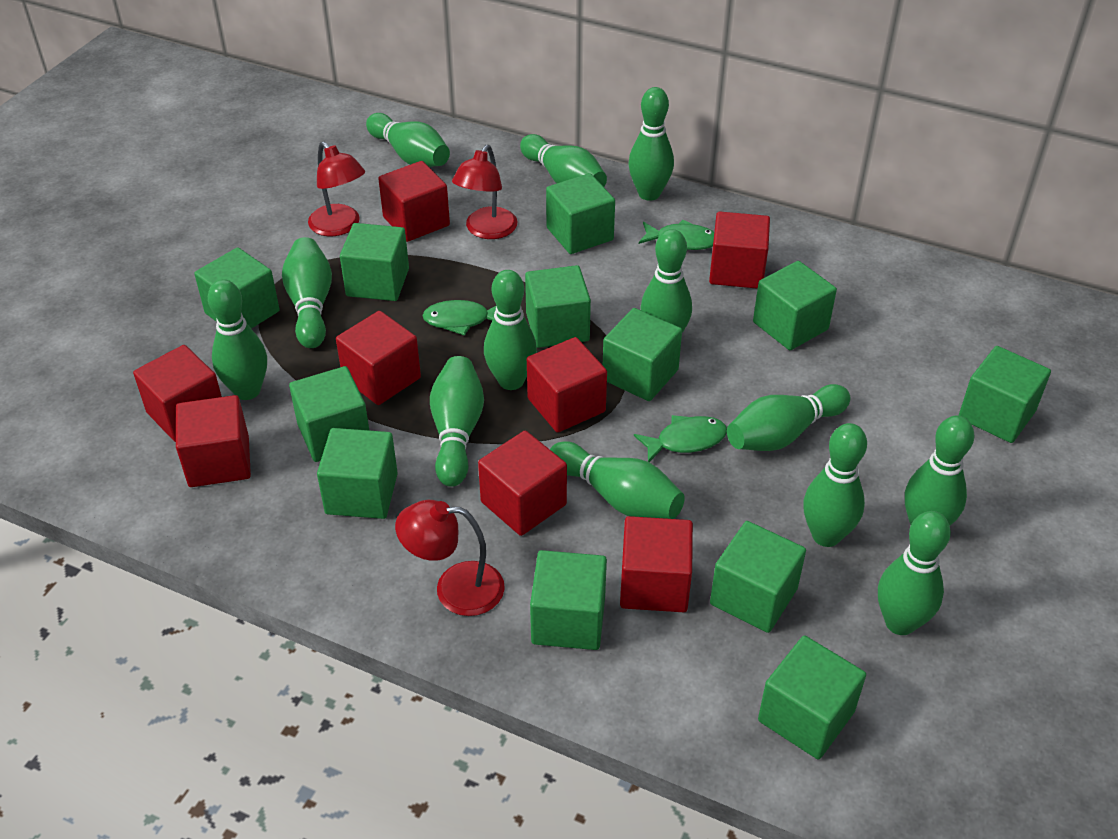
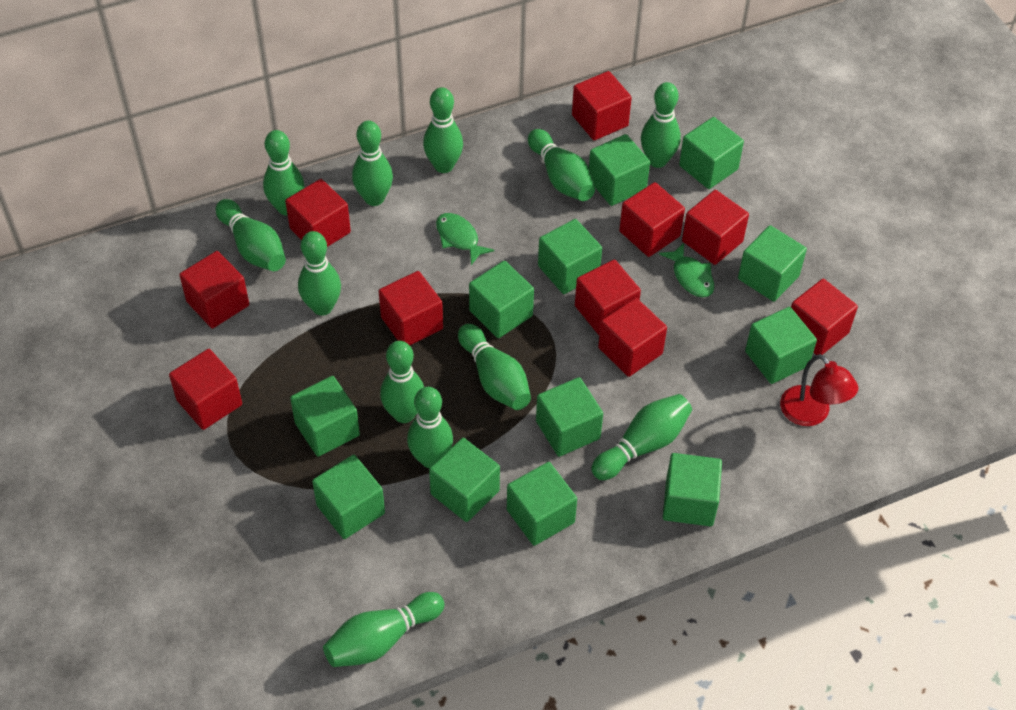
green bowling pin: 13 -> 12
green fish: 3 -> 2
red cube: 8 -> 10
red lamp: 3 -> 1

